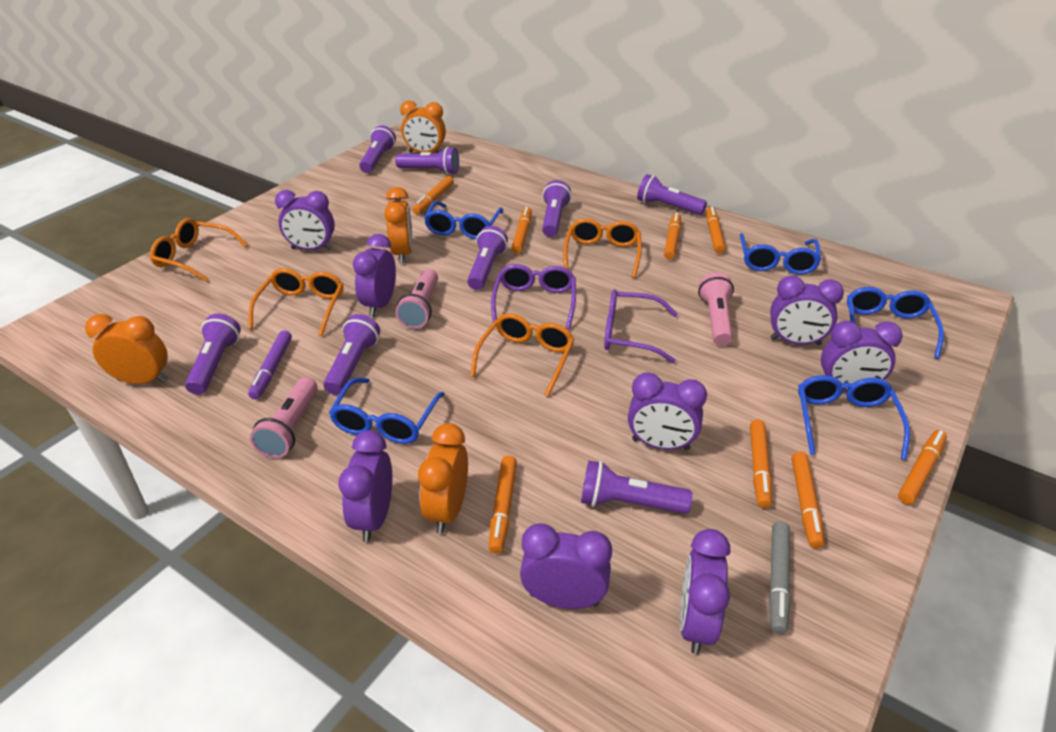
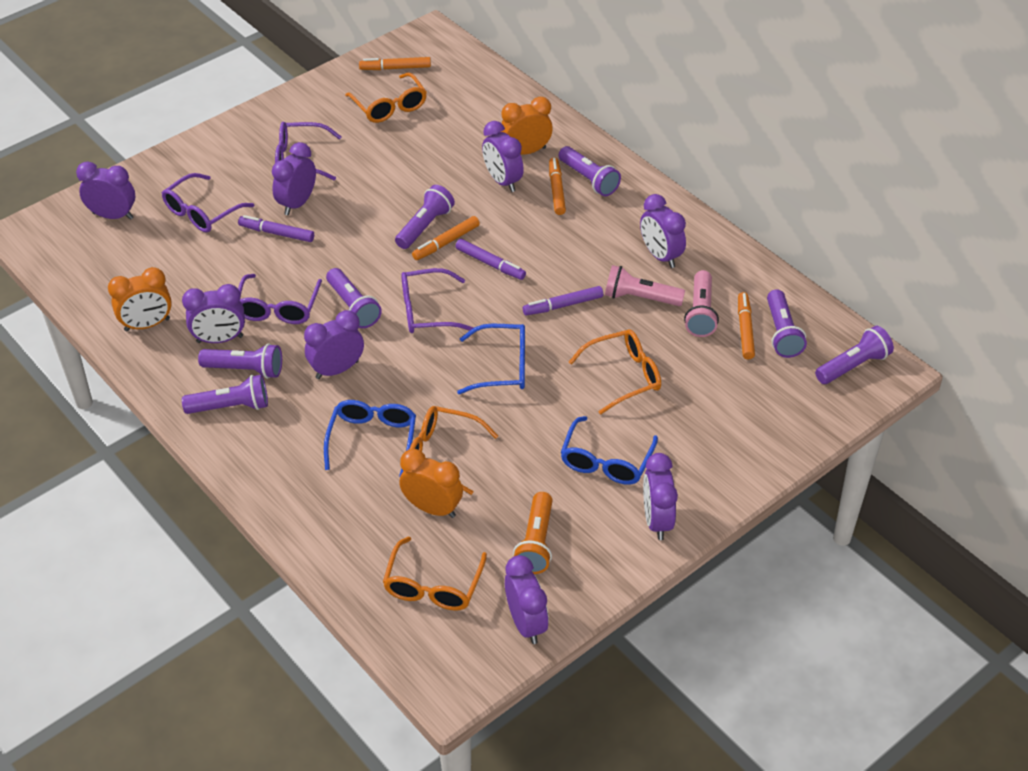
blue glasses: 5 -> 3
grey marker: 1 -> 0
orange clock: 4 -> 3
orange flashlight: 0 -> 1
orange marker: 8 -> 4
pink flashlight: 3 -> 2
purple flashlight: 8 -> 7
purple glasses: 2 -> 4
purple marker: 1 -> 3

